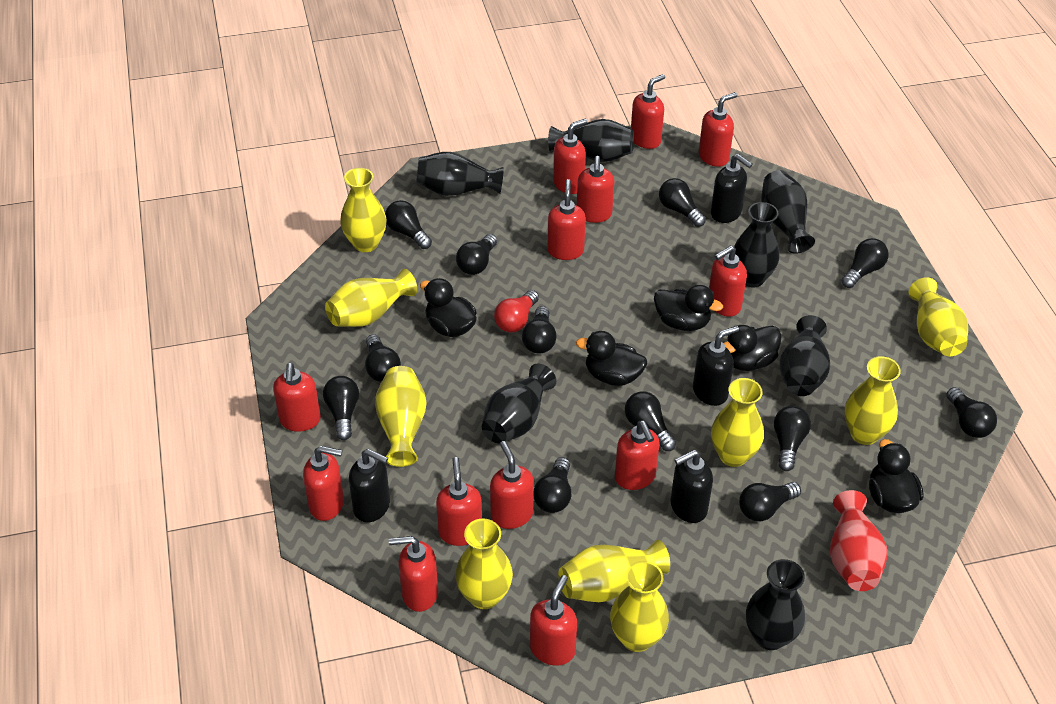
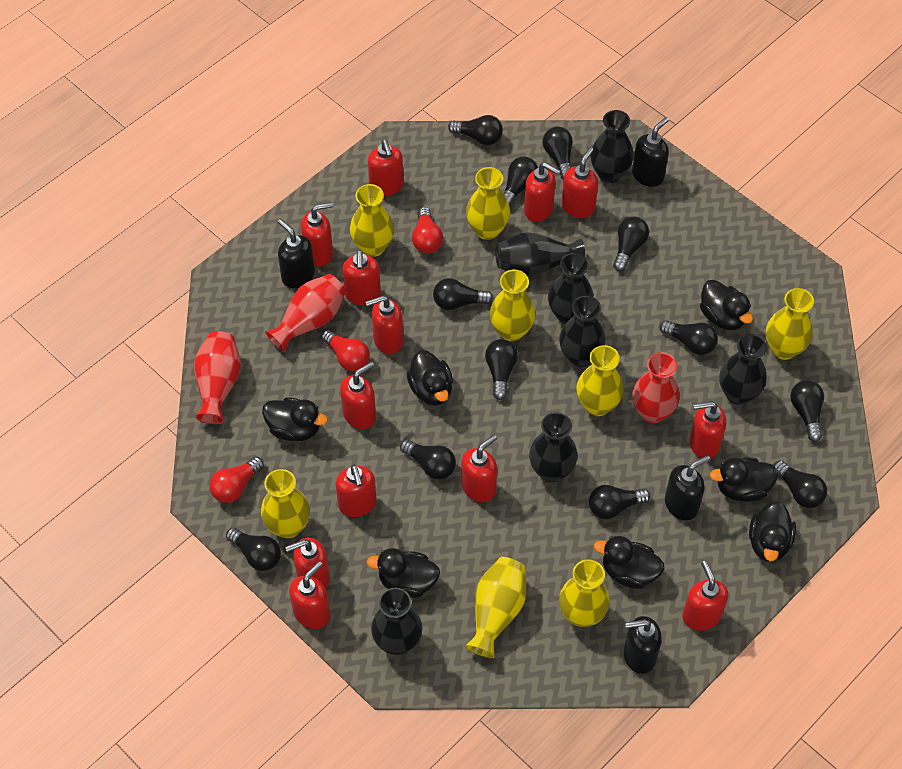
black duck: 5 -> 7
red light bulb: 1 -> 3
red vase: 1 -> 3
yellow vase: 9 -> 8

